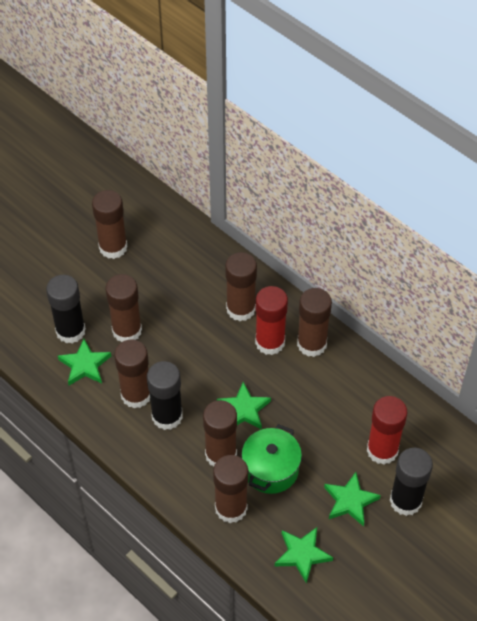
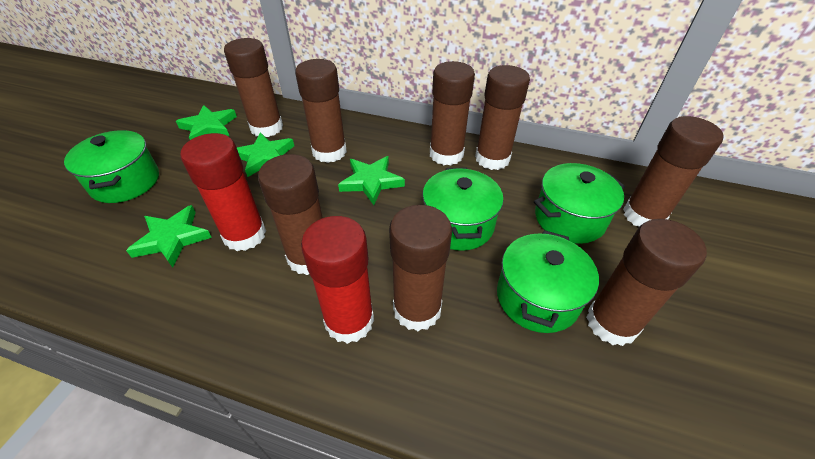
black glue stick: 3 -> 0
brown glue stick: 7 -> 8
green pot: 1 -> 4

